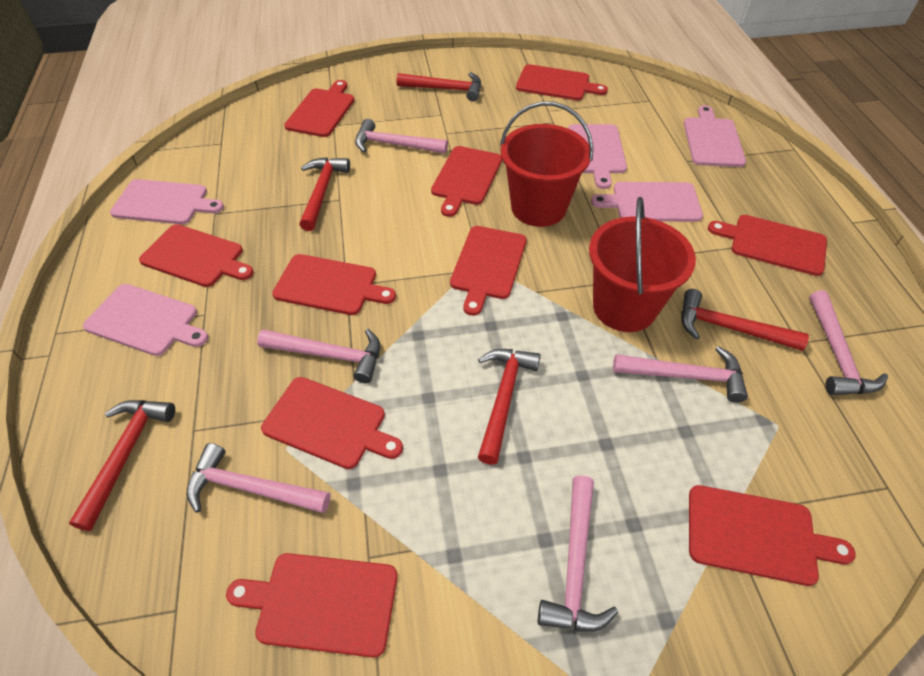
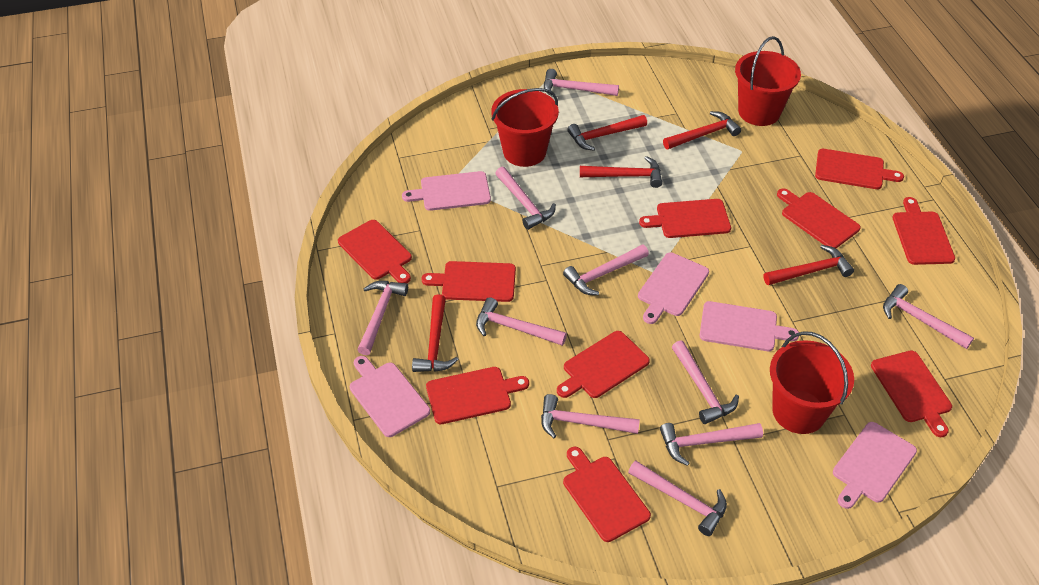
pink hammer: 6 -> 10
red bucket: 2 -> 3

